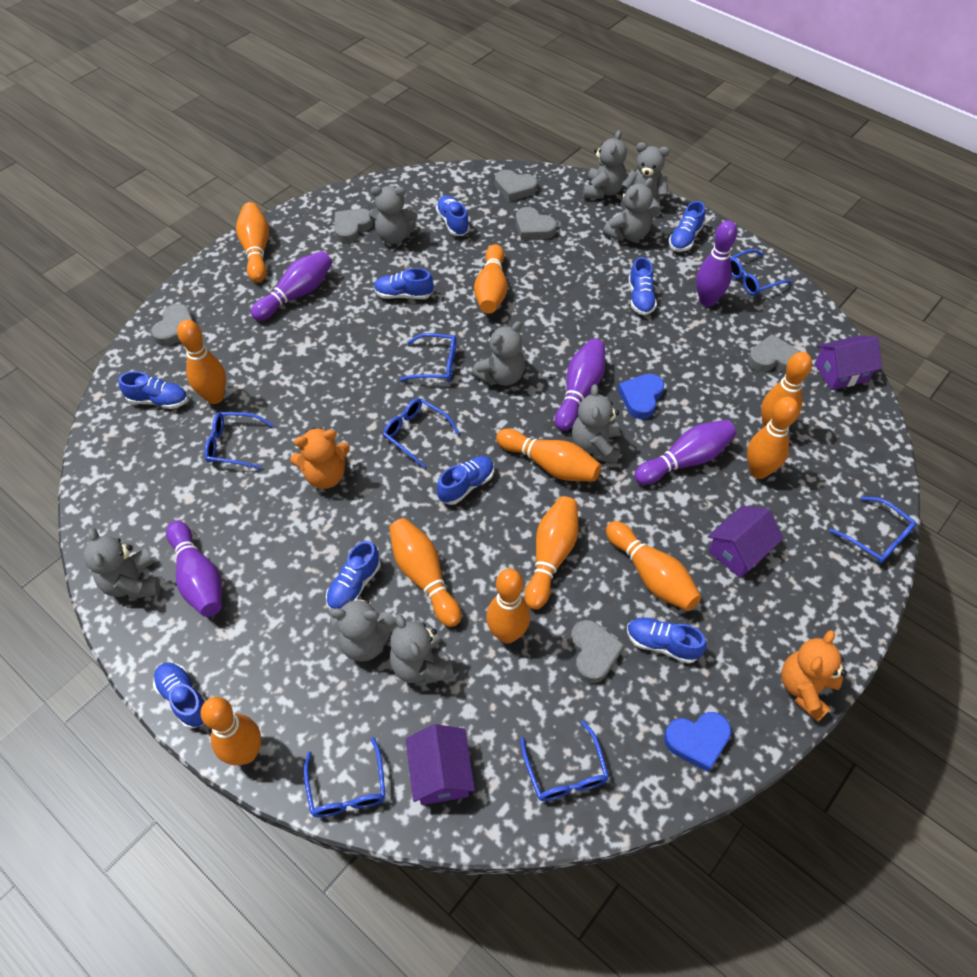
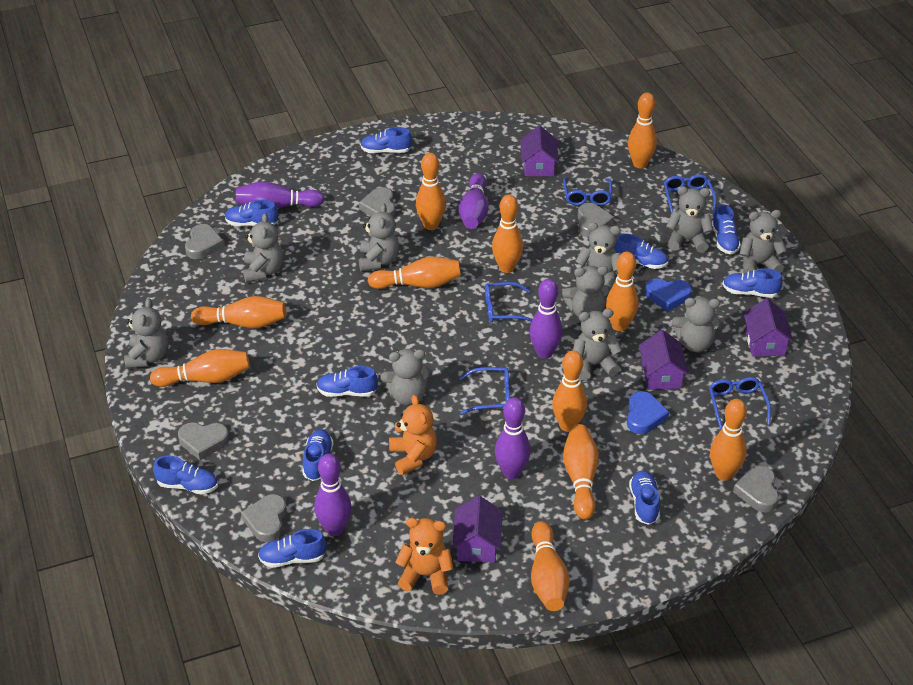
blue glasses: 7 -> 5
blue shoe: 9 -> 10
grey teddy bear: 9 -> 10
purple house: 3 -> 4

